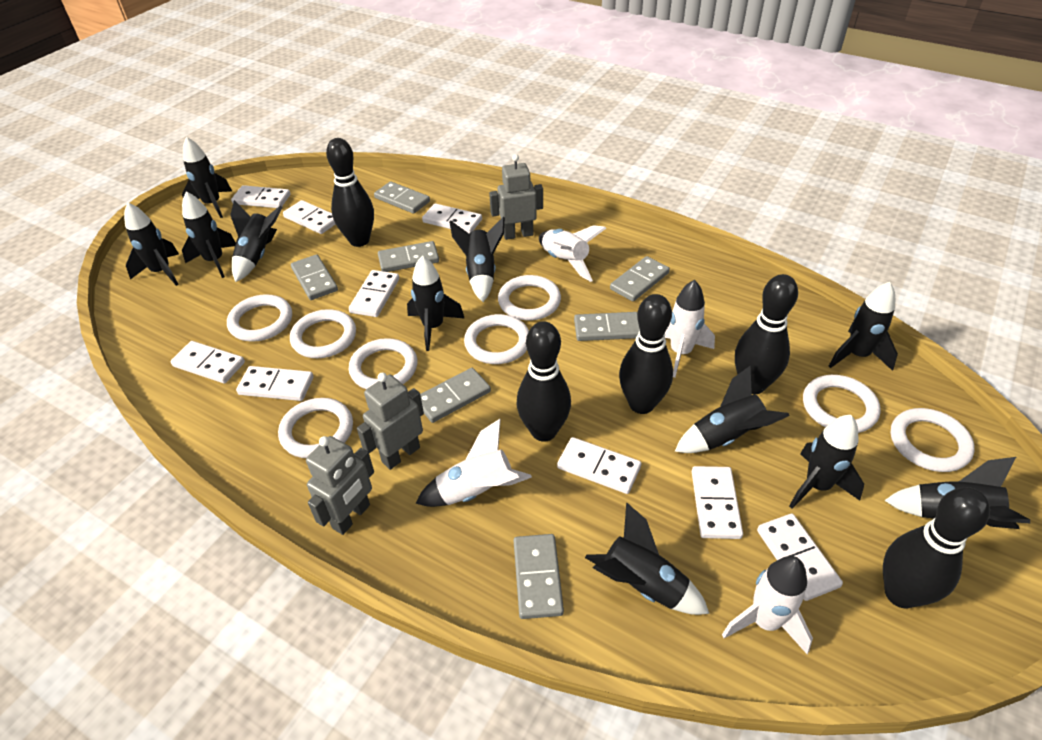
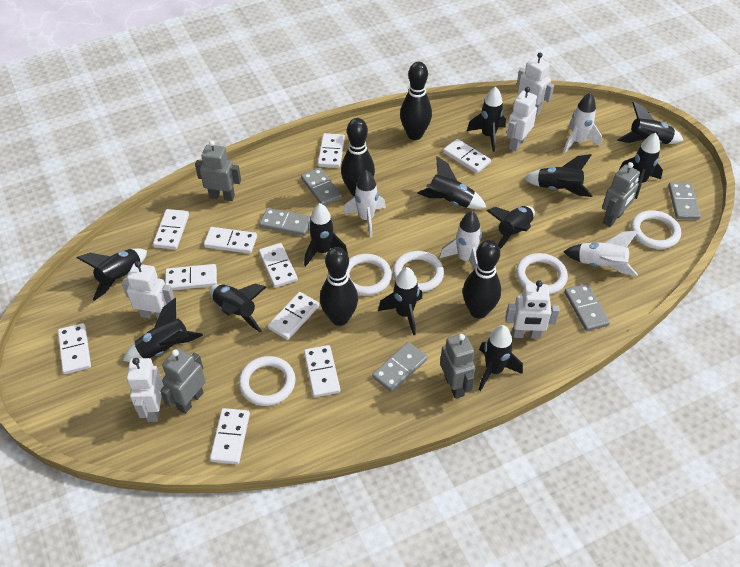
black bowling pin: 5 -> 4
black rocket: 11 -> 12
grey domino: 7 -> 5
grey robot: 3 -> 4
white domino: 9 -> 10
white ring: 8 -> 5
white robot: 0 -> 5

